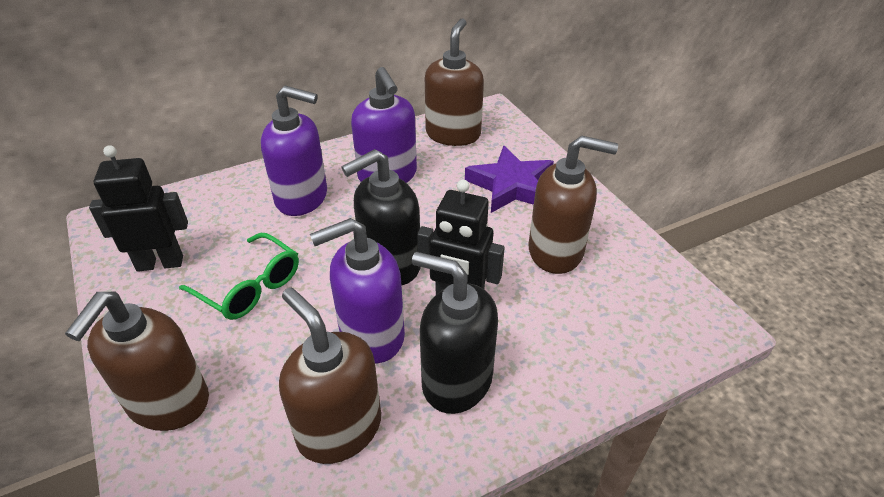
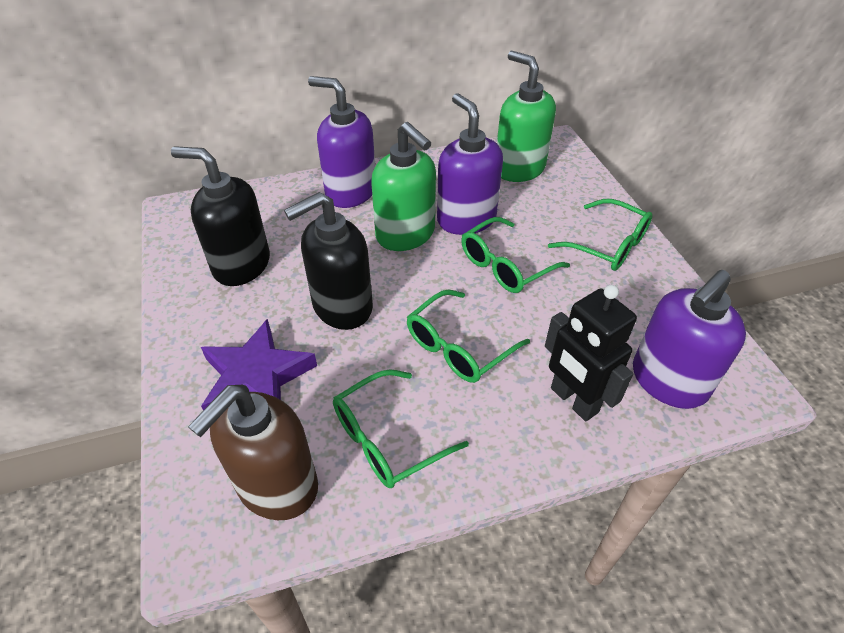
black robot: 2 -> 1
brown soap dispenser: 4 -> 1
green glasses: 1 -> 4
green soap dispenser: 0 -> 2

